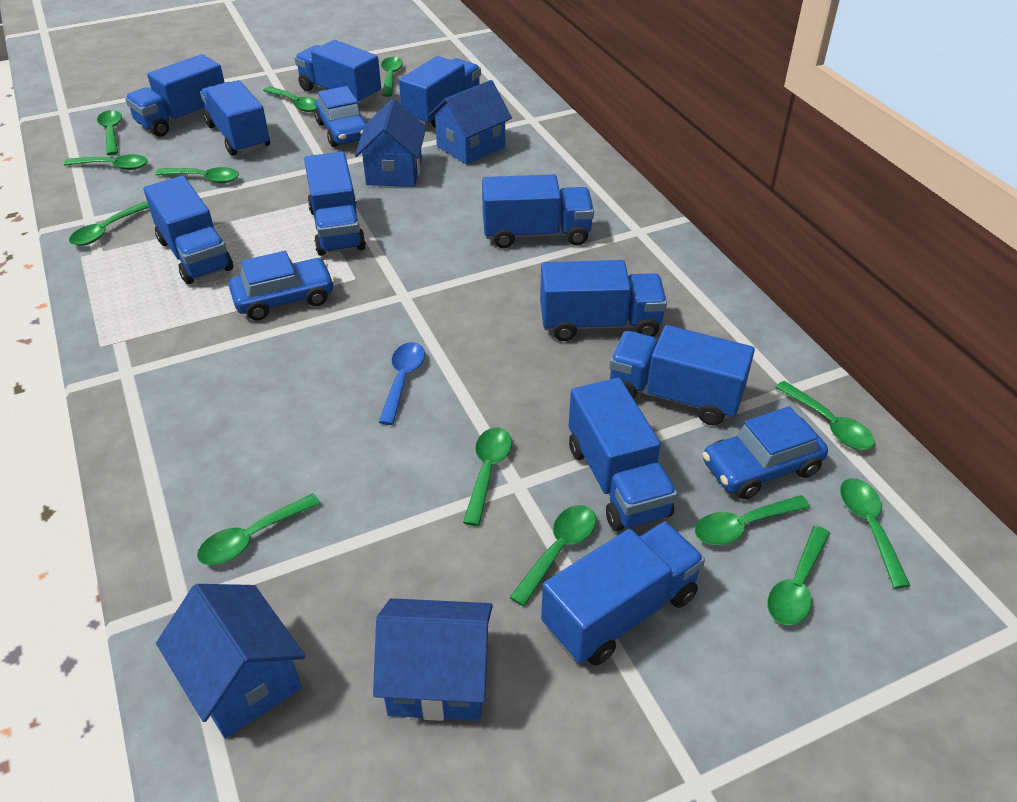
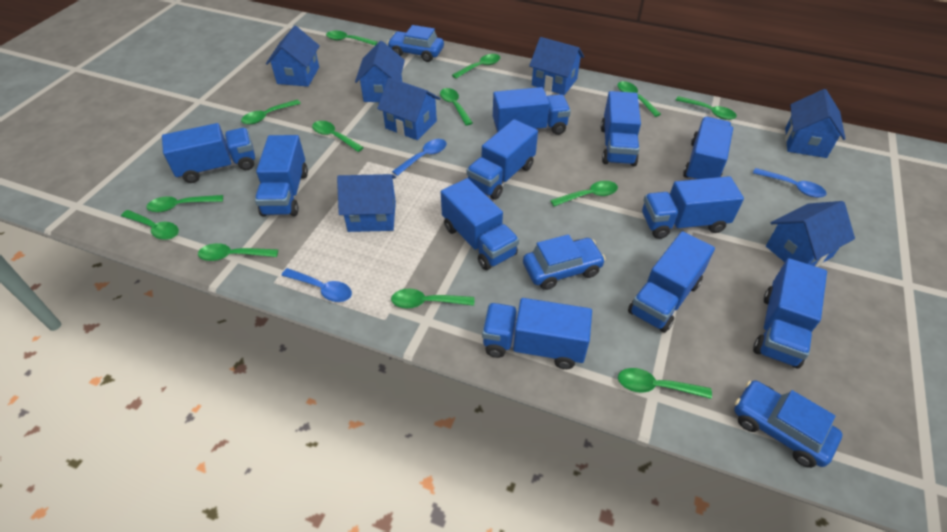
blue house: 4 -> 7
blue spoon: 1 -> 3

